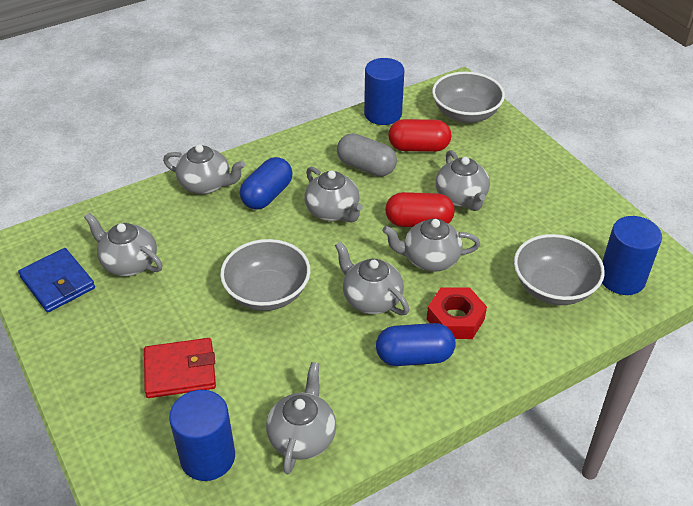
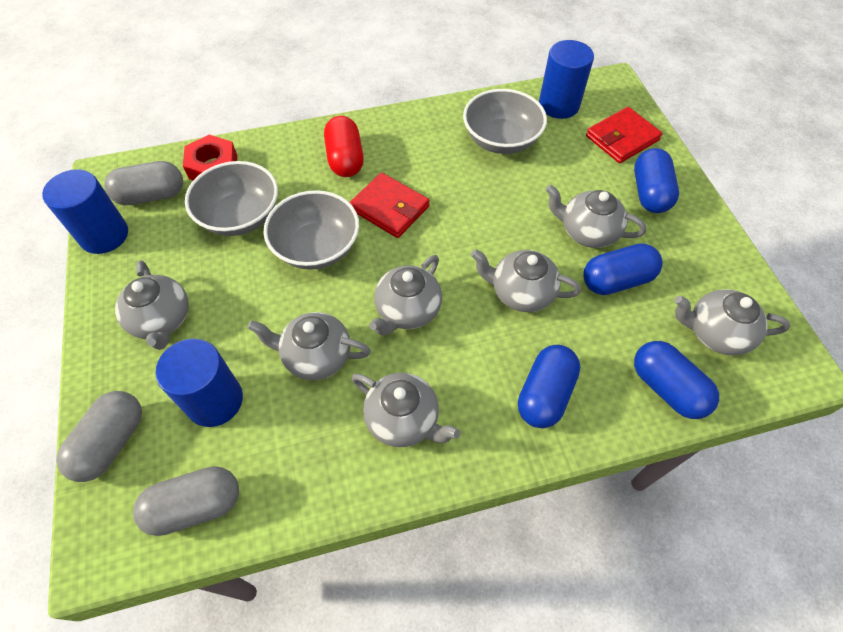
blue capsule: 2 -> 4
blue wallet: 1 -> 0
grey capsule: 1 -> 3
red capsule: 2 -> 1
red wallet: 1 -> 2

